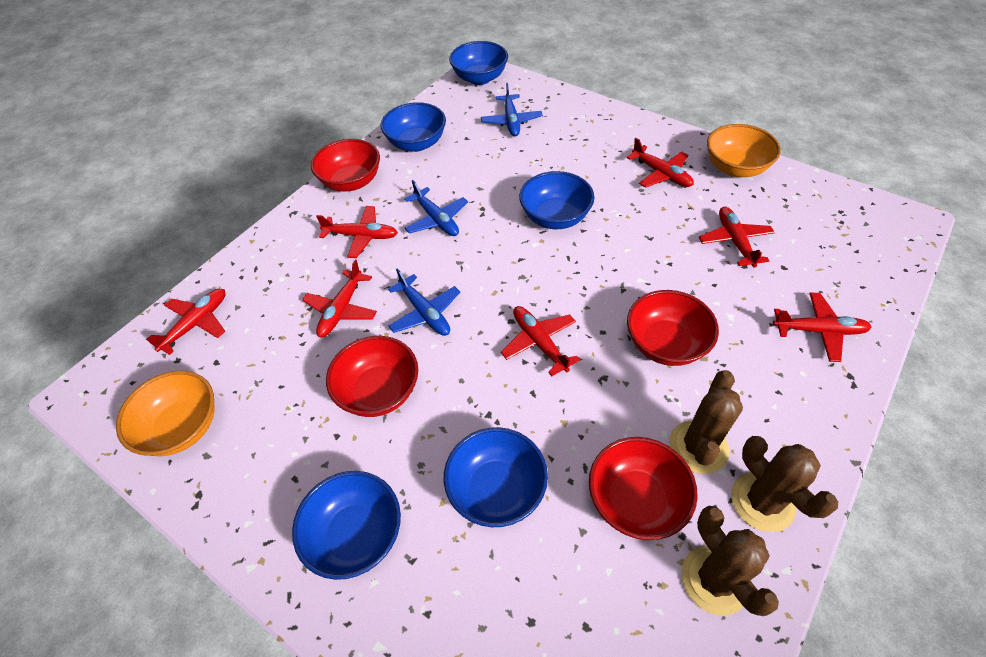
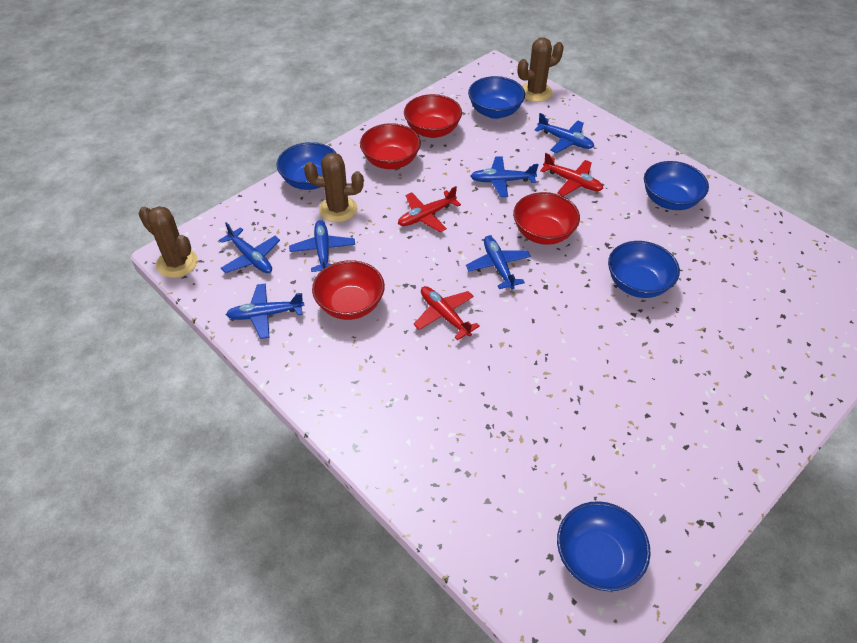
blue plane: 3 -> 6
orange bowl: 2 -> 0
red plane: 7 -> 3

